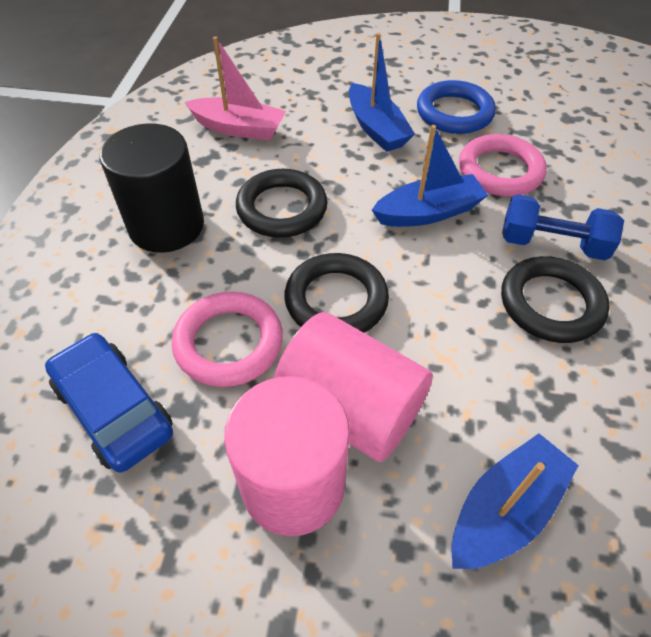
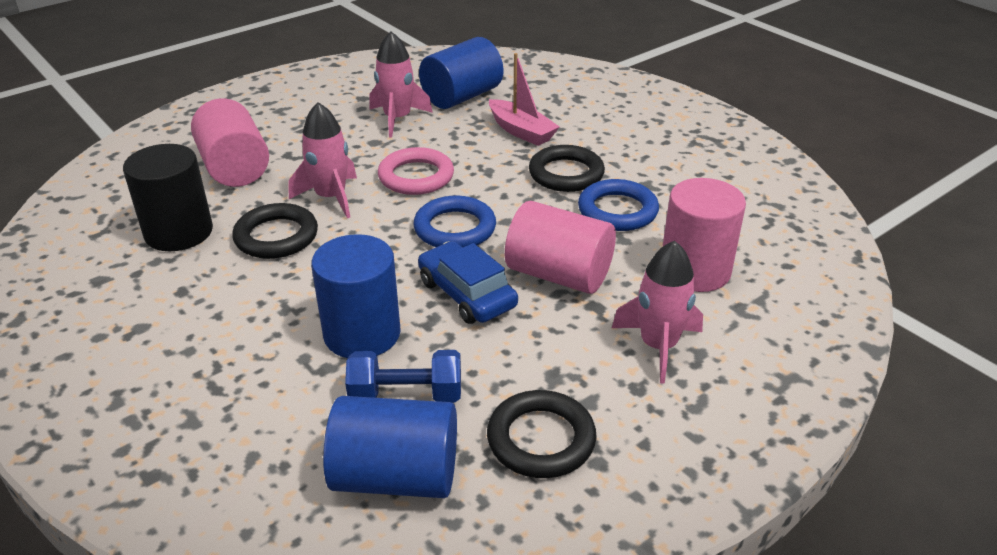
blue boat: 3 -> 0
blue cylinder: 0 -> 3
blue ring: 1 -> 2
pink cylinder: 2 -> 3
pink ring: 2 -> 1
pink rocket: 0 -> 3

